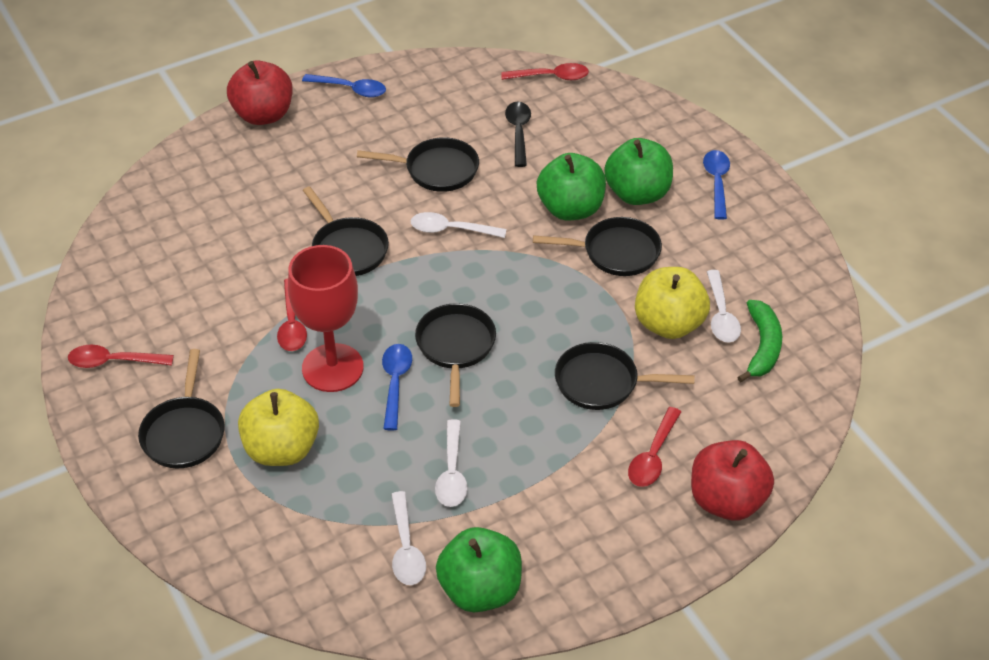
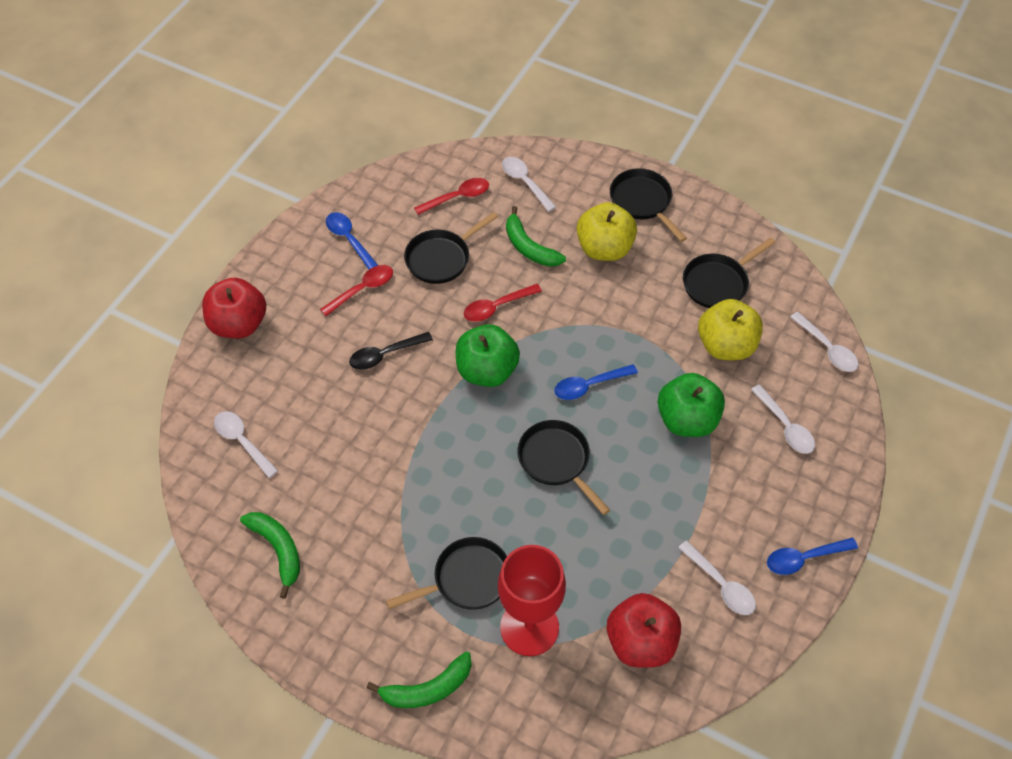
black pan: 6 -> 5
green apple: 3 -> 2
green banana: 1 -> 3
red spoon: 4 -> 3
white spoon: 4 -> 5

